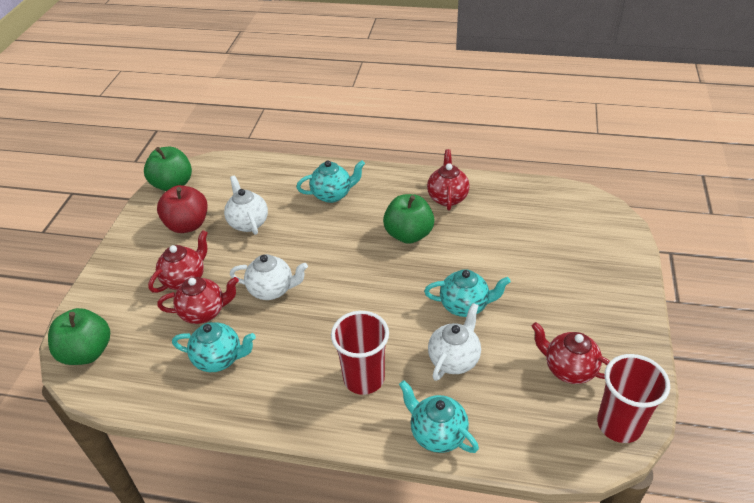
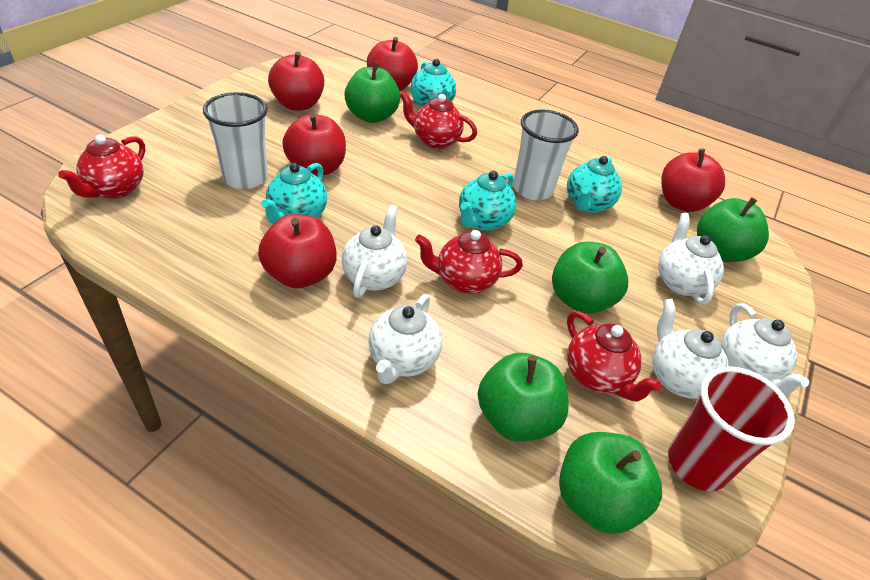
green apple: 3 -> 5
red apple: 1 -> 5
red cup: 2 -> 1
white cup: 0 -> 2
white teapot: 3 -> 5

